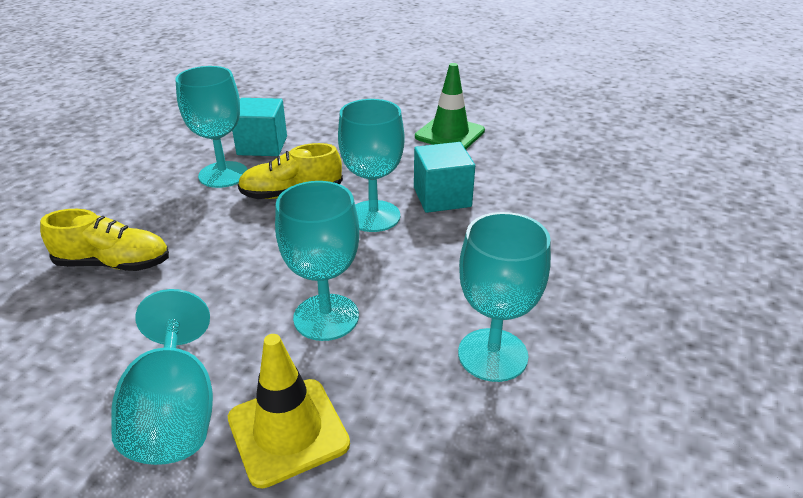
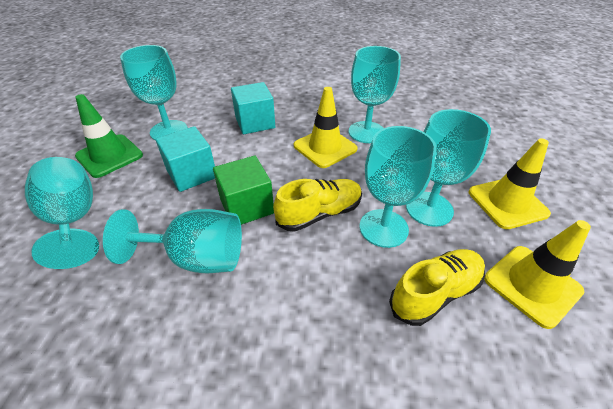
green cube: 0 -> 1
turquoise goblet: 5 -> 6
yellow traffic cone: 1 -> 3

